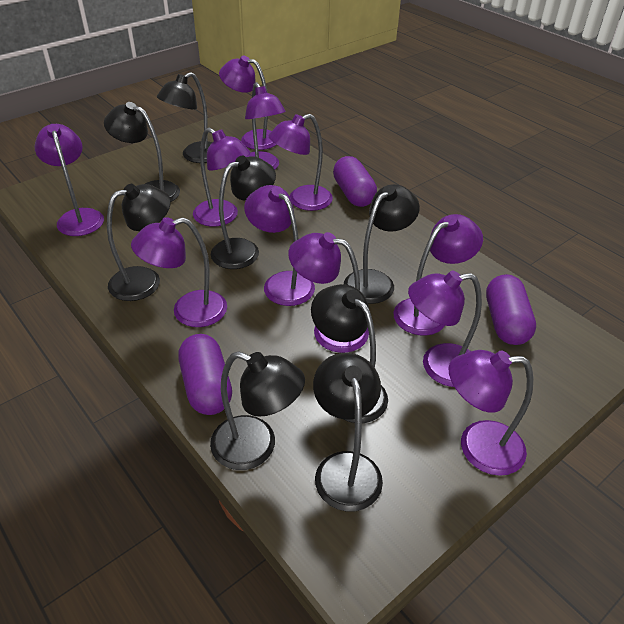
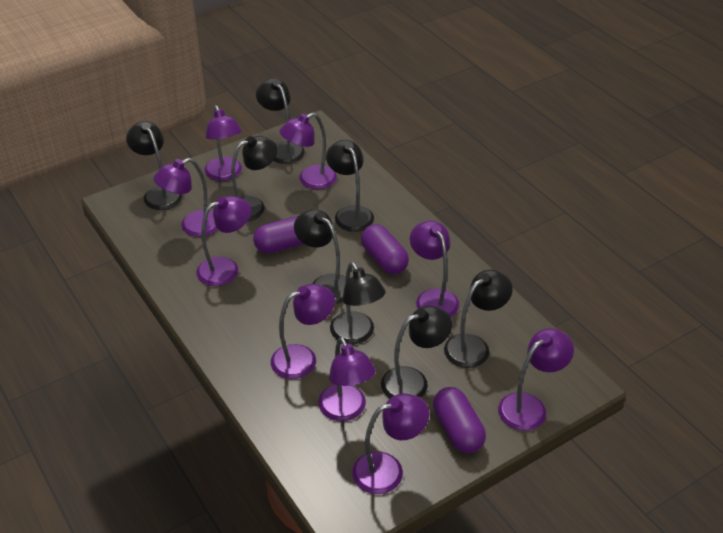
purple lamp: 11 -> 9

